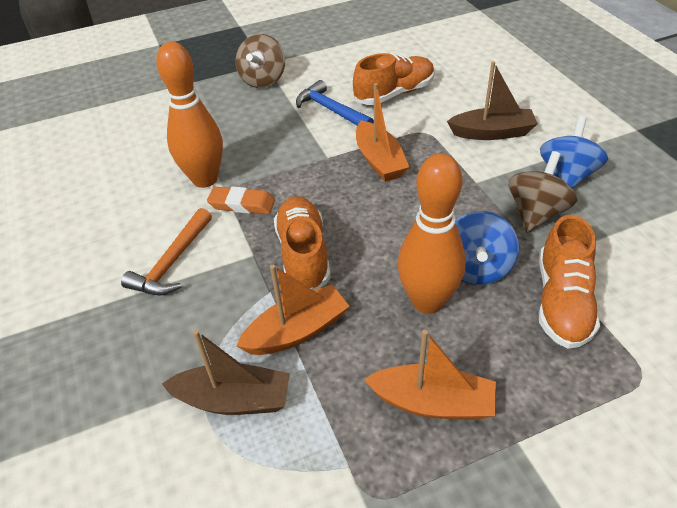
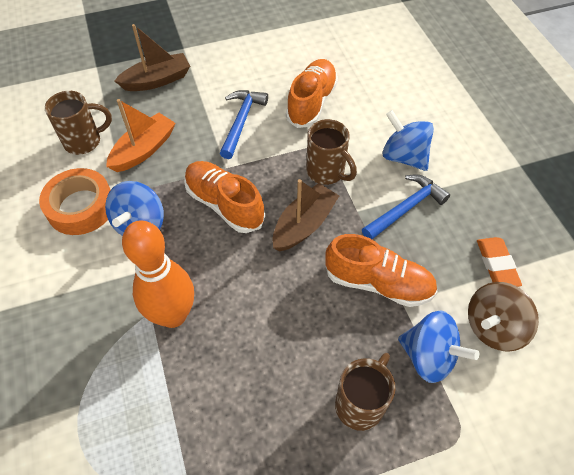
blue hammer: 1 -> 2
blue spinning top: 2 -> 3
brown mug: 0 -> 3
brown spinning top: 2 -> 1
orange boat: 3 -> 1
orange bowling pin: 2 -> 1
orange hammer: 1 -> 0
orange tape: 0 -> 1

